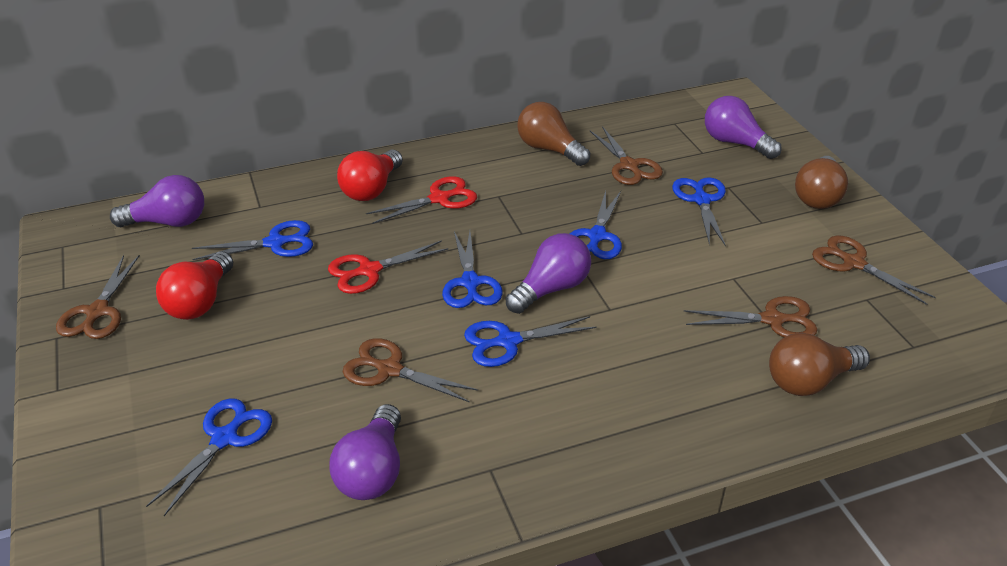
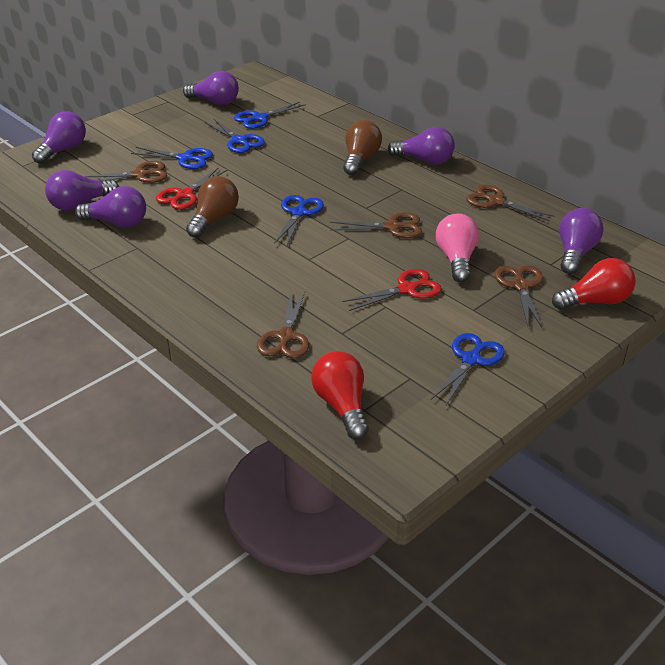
blue scissors: 6 -> 5
brown light bulb: 3 -> 2
pink light bulb: 0 -> 1
purple light bulb: 4 -> 6

